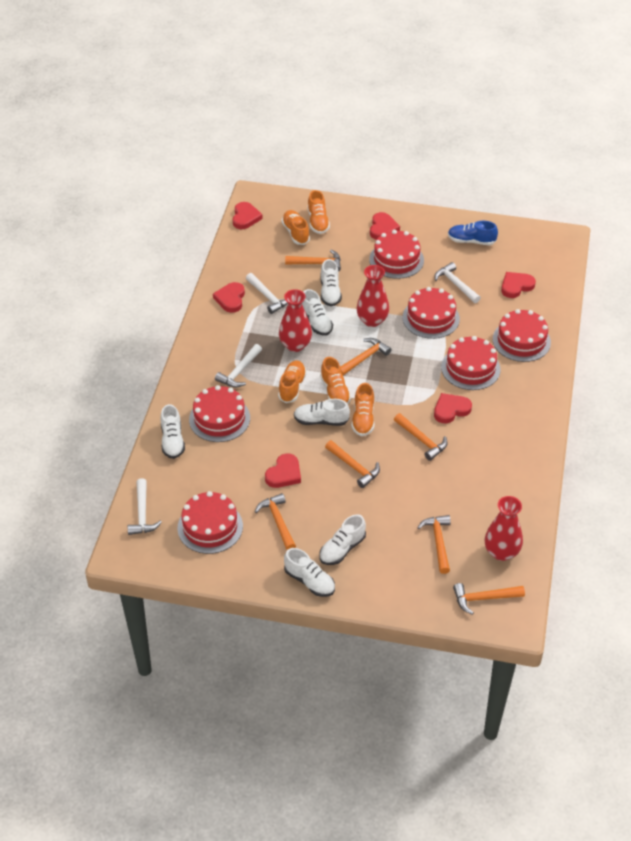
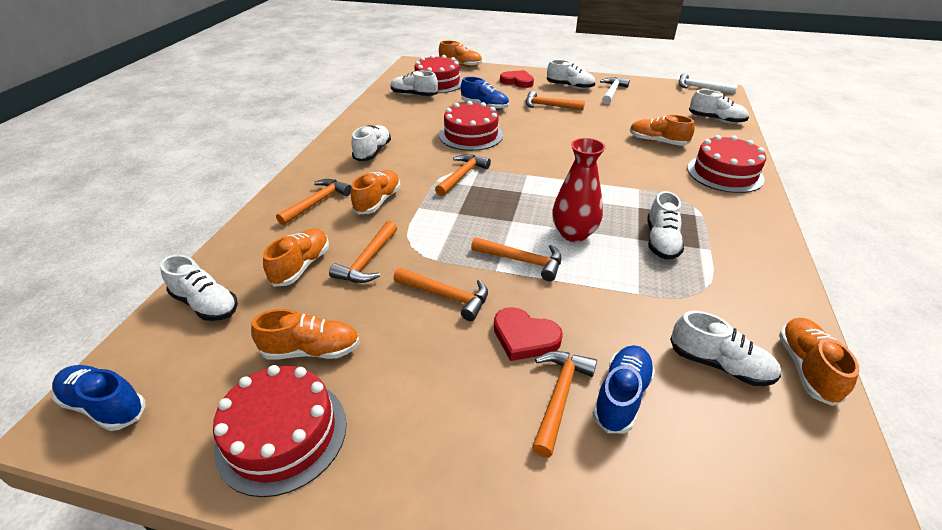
blue shoe: 1 -> 3
orange shoe: 5 -> 6
red cake: 6 -> 4
red heart: 6 -> 2
red vase: 3 -> 1
white hammer: 4 -> 2
white shoe: 6 -> 7

